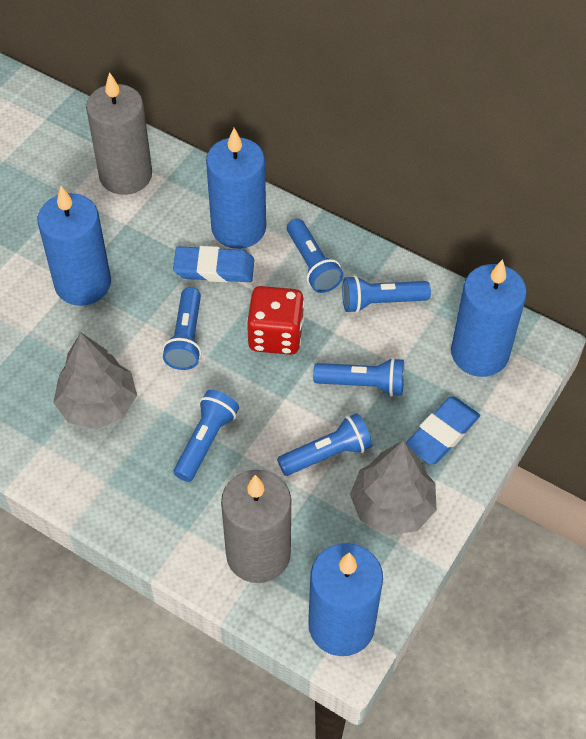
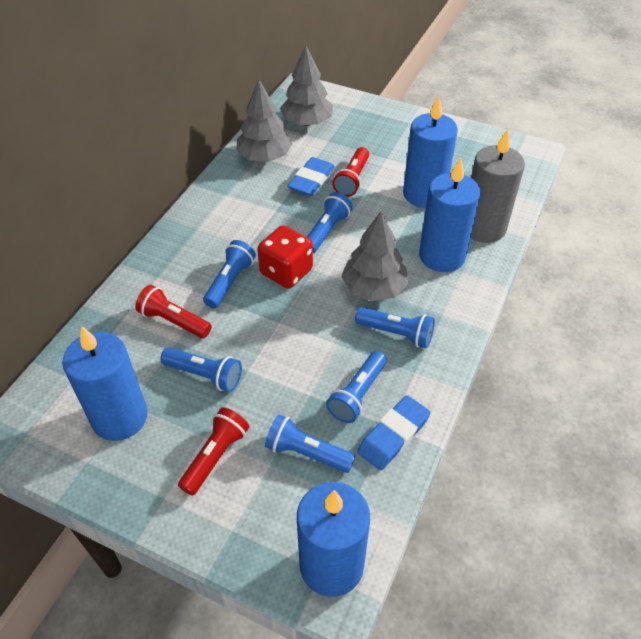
grey candle: 2 -> 1
grey tree: 2 -> 3
red flashlight: 0 -> 3

